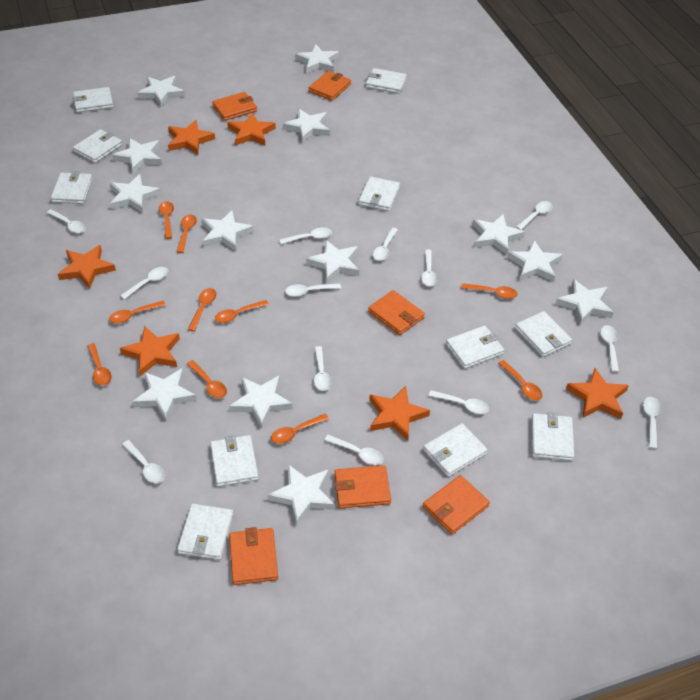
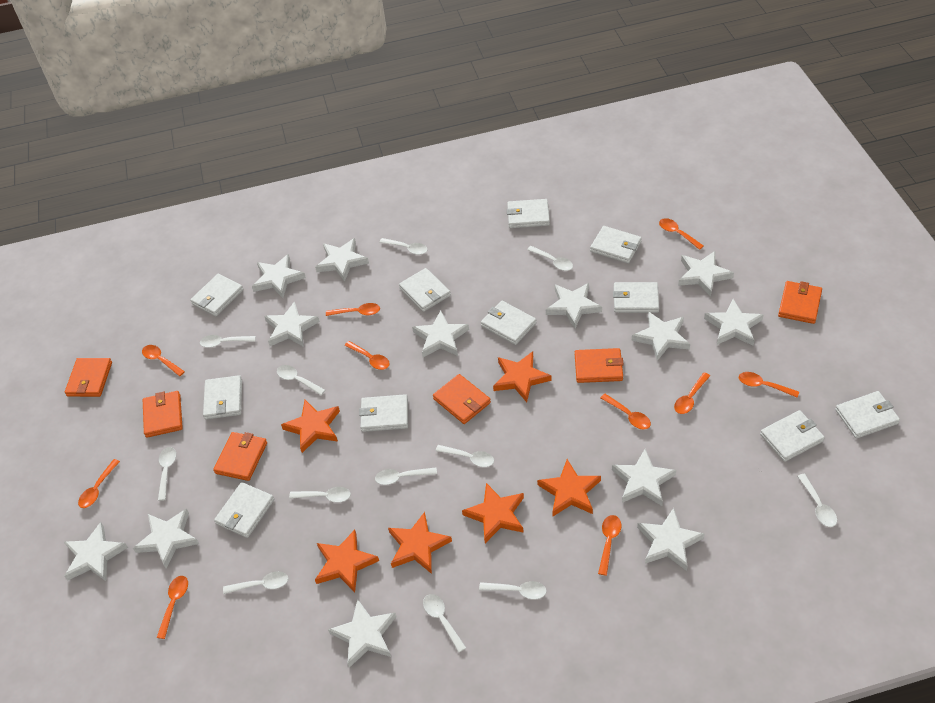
white spoon: 13 -> 12

